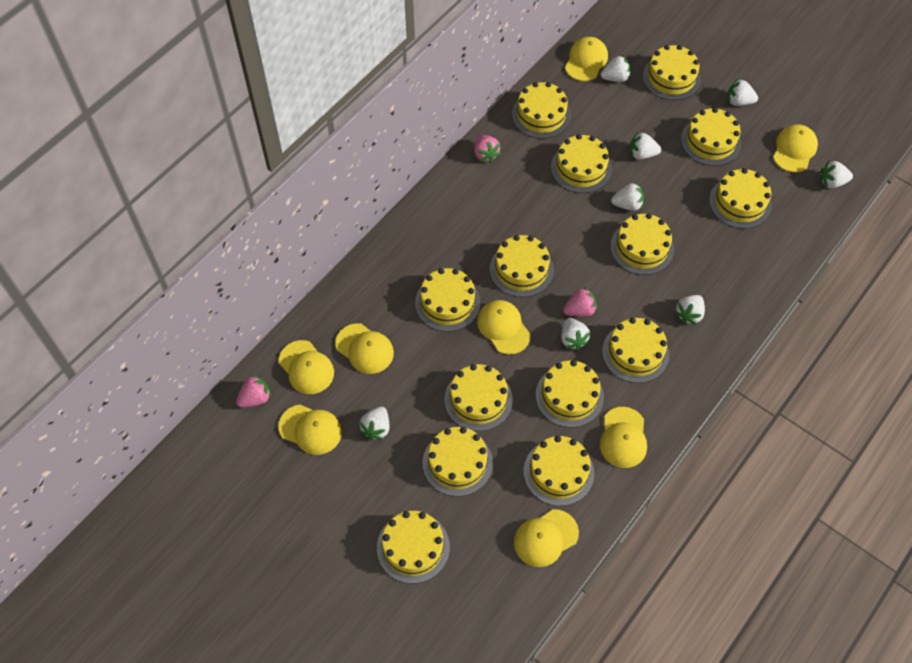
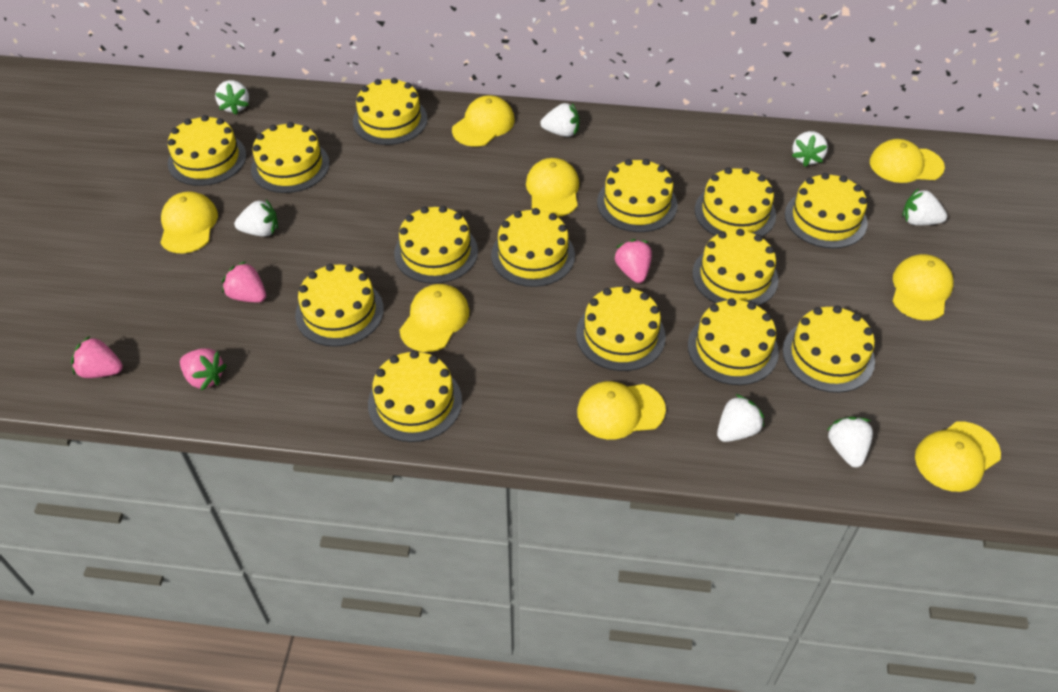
pink strawberry: 3 -> 4
white strawberry: 8 -> 7

